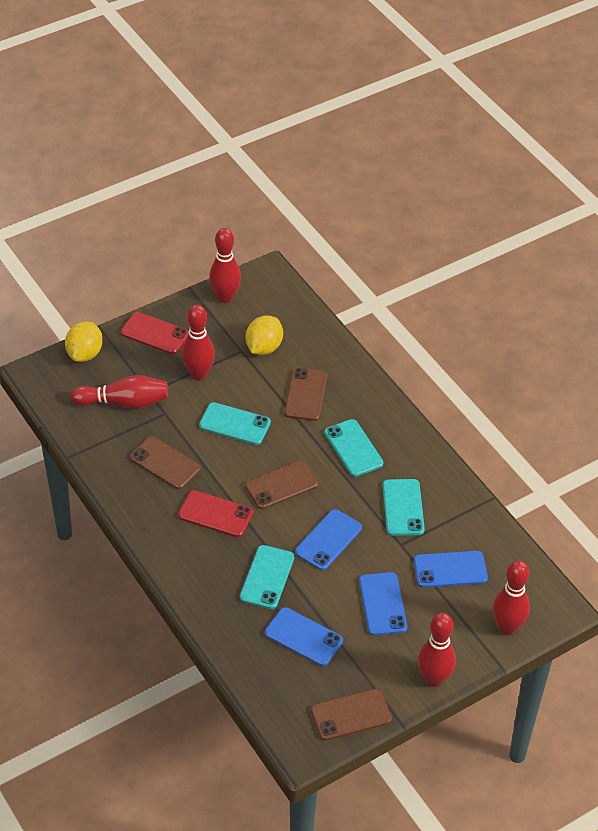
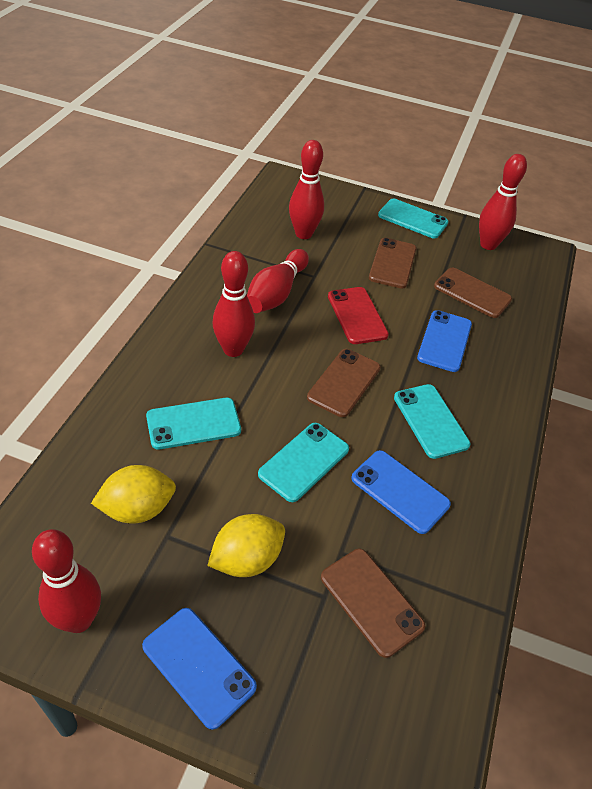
blue phone: 4 -> 3
red phone: 2 -> 1

